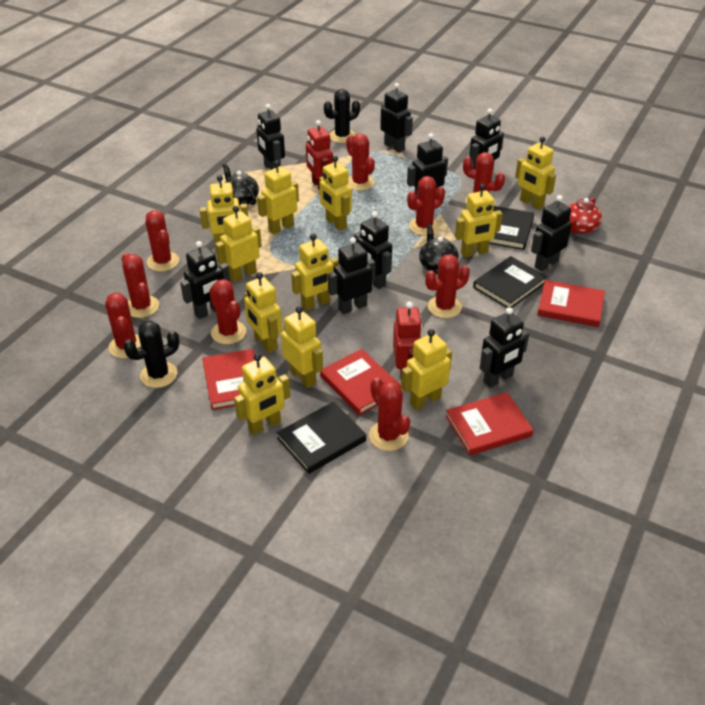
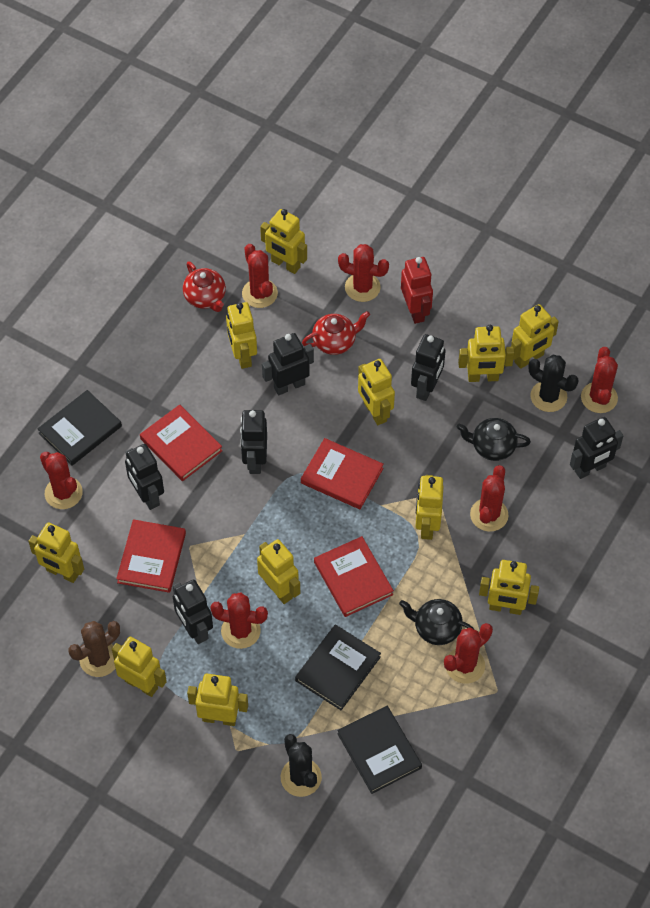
black robot: 9 -> 6
brown cactus: 0 -> 1
red cactus: 9 -> 7
red robot: 2 -> 1
red teapot: 1 -> 2

